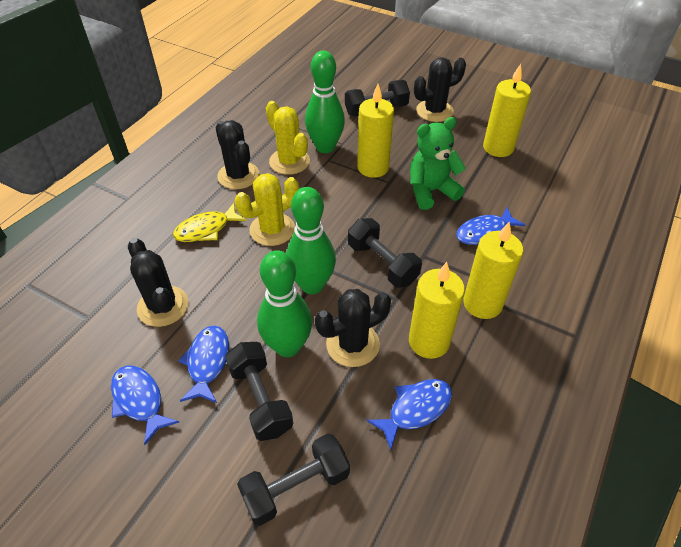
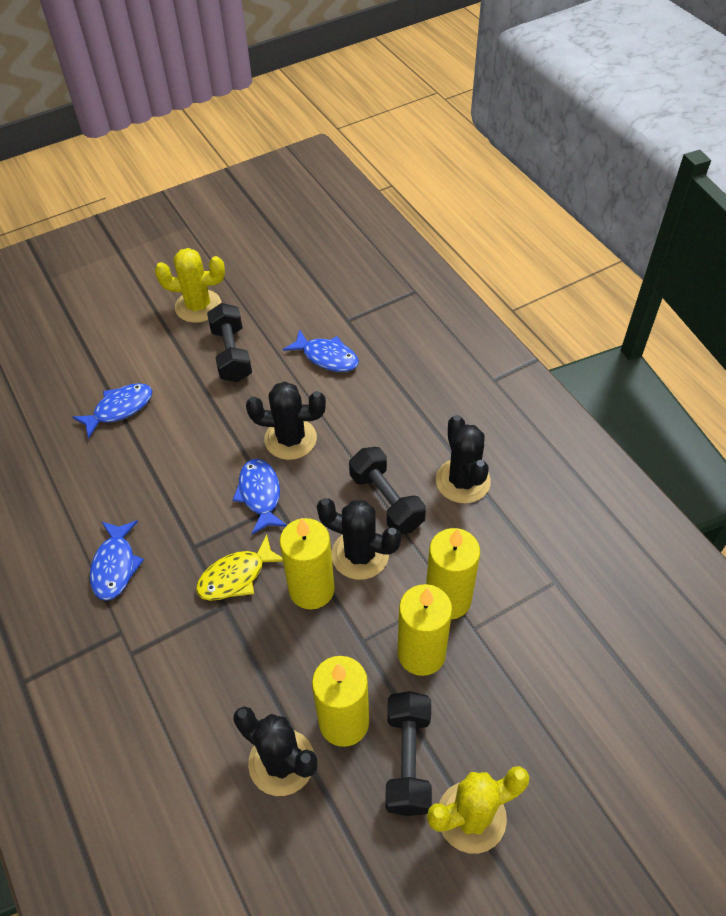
black dumbbell: 4 -> 3
green bowling pin: 3 -> 0
green teddy bear: 1 -> 0

